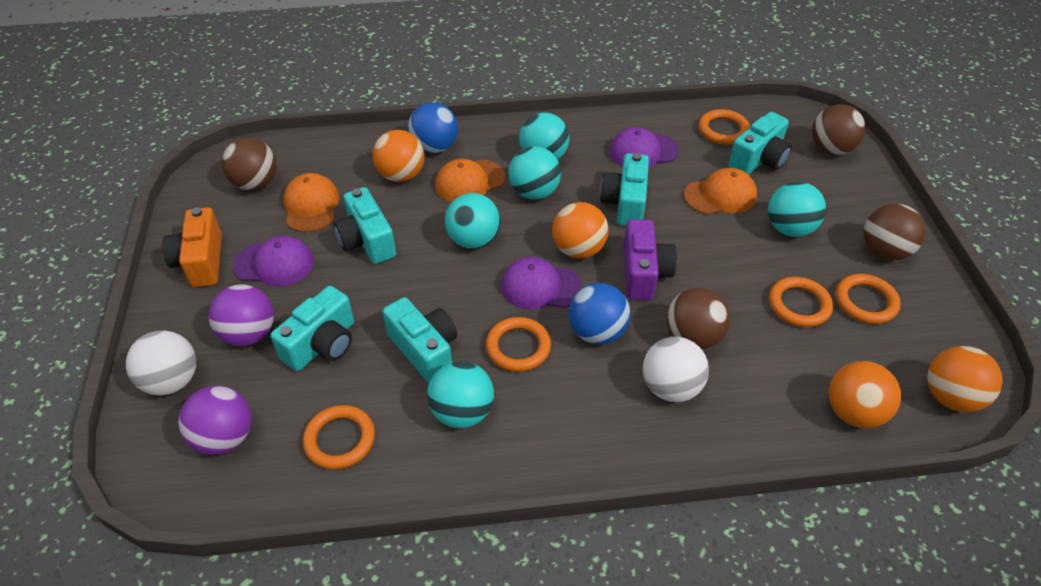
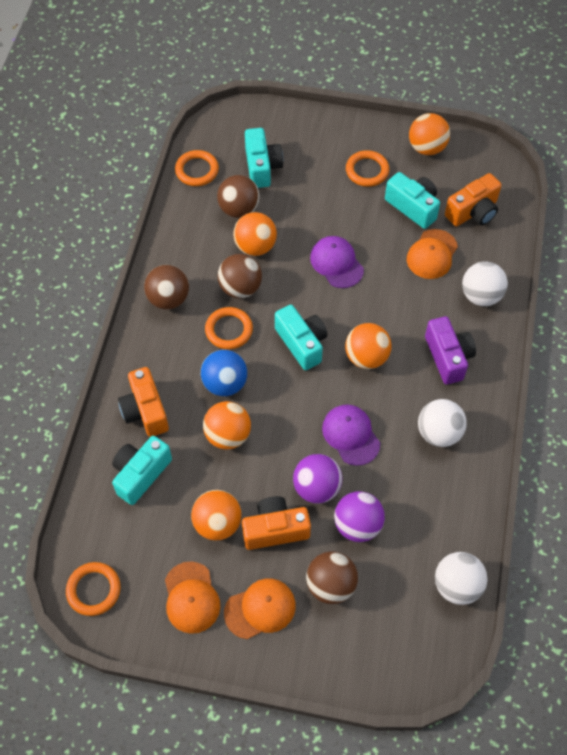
blue ball: 2 -> 1
orange ball: 4 -> 5
orange camera: 1 -> 3
orange ring: 5 -> 4
purple cap: 3 -> 2
turquoise ball: 5 -> 0
turquoise camera: 5 -> 4
white ball: 2 -> 3

